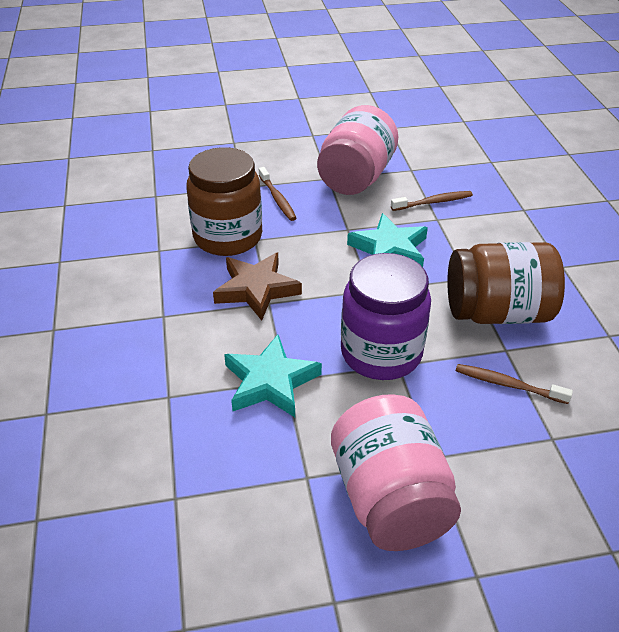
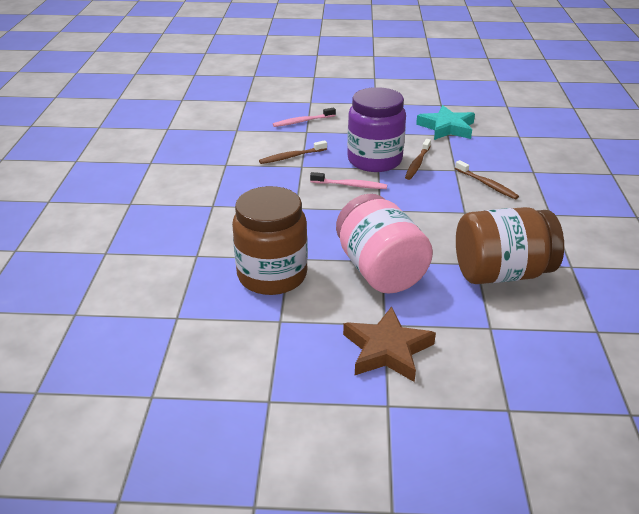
pink jar: 2 -> 1
pink toothbrush: 0 -> 2
turquoise star: 2 -> 1

